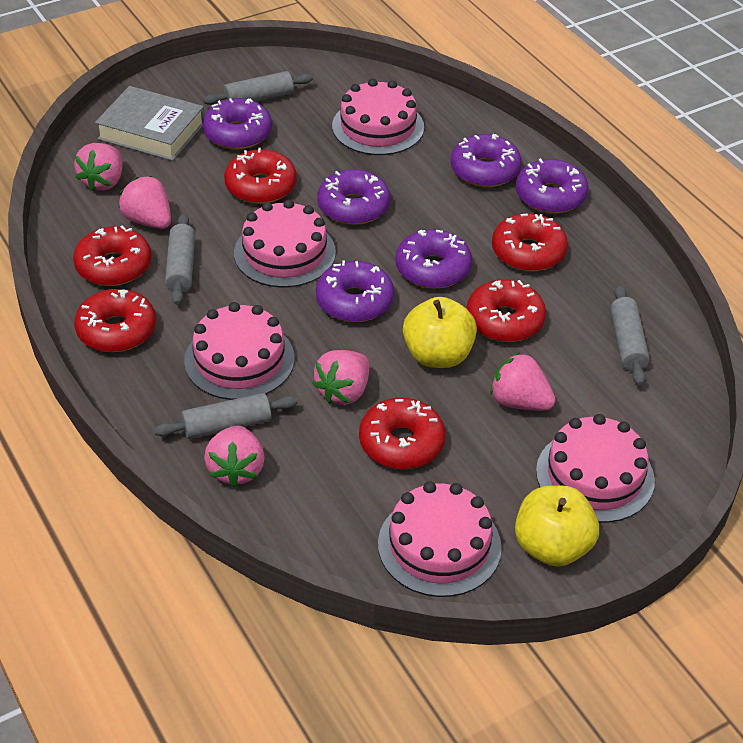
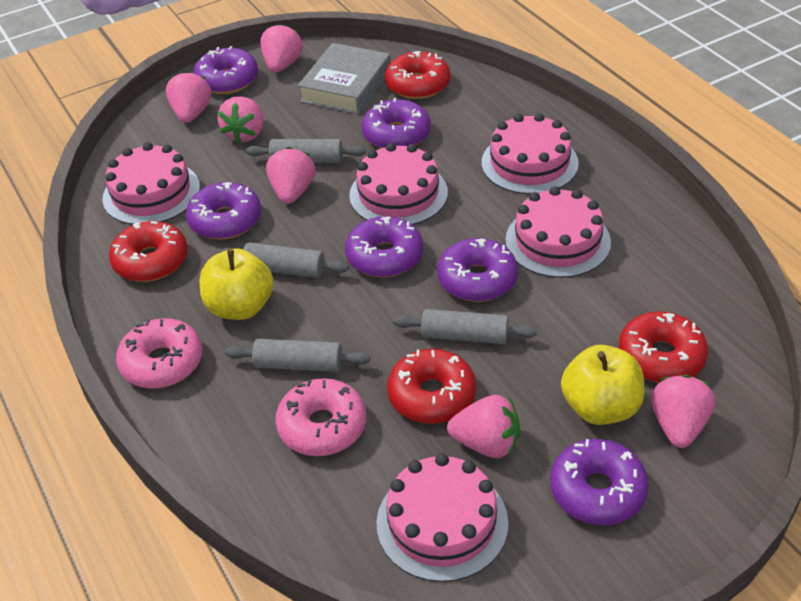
pink donut: 0 -> 2
pink strawberry: 5 -> 6
red donut: 6 -> 4

